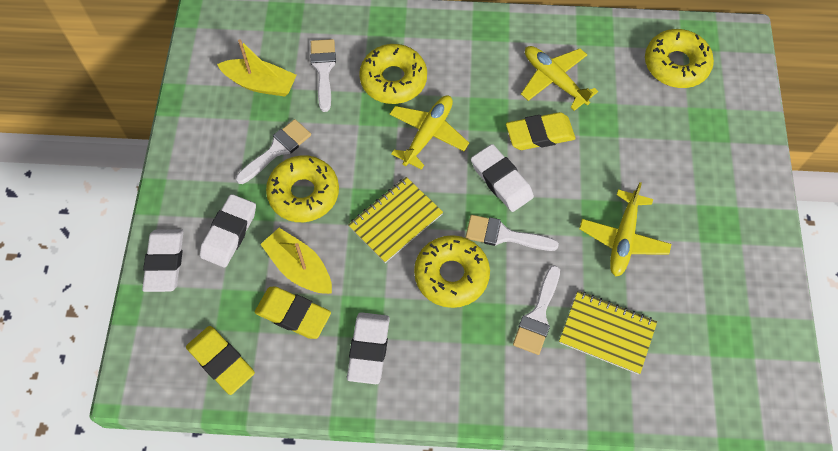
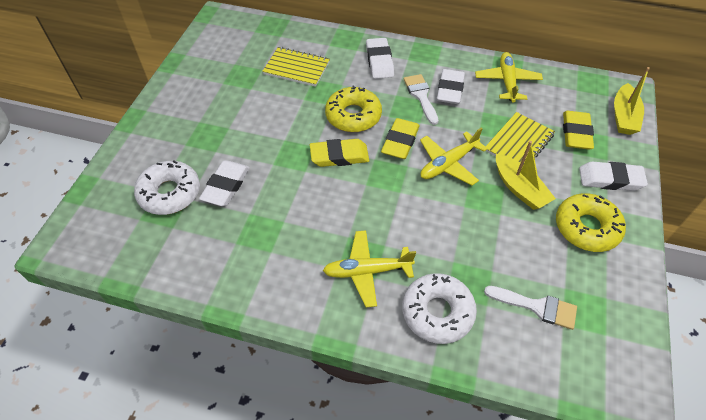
white brush: 4 -> 2
white donut: 0 -> 2
yellow donut: 4 -> 2

